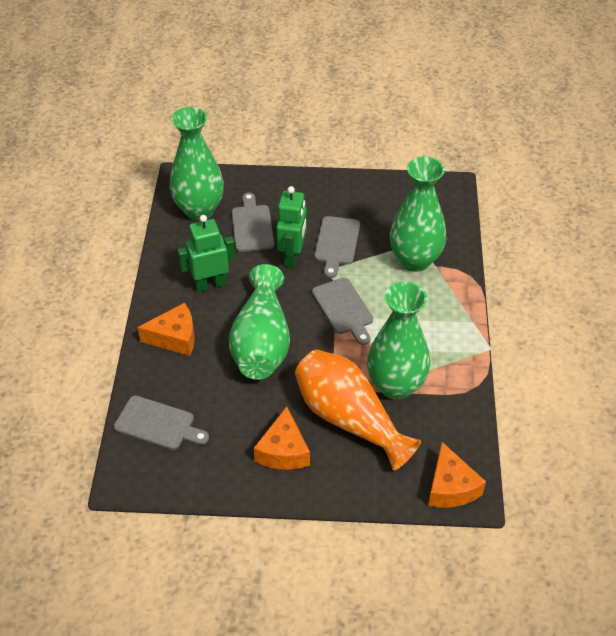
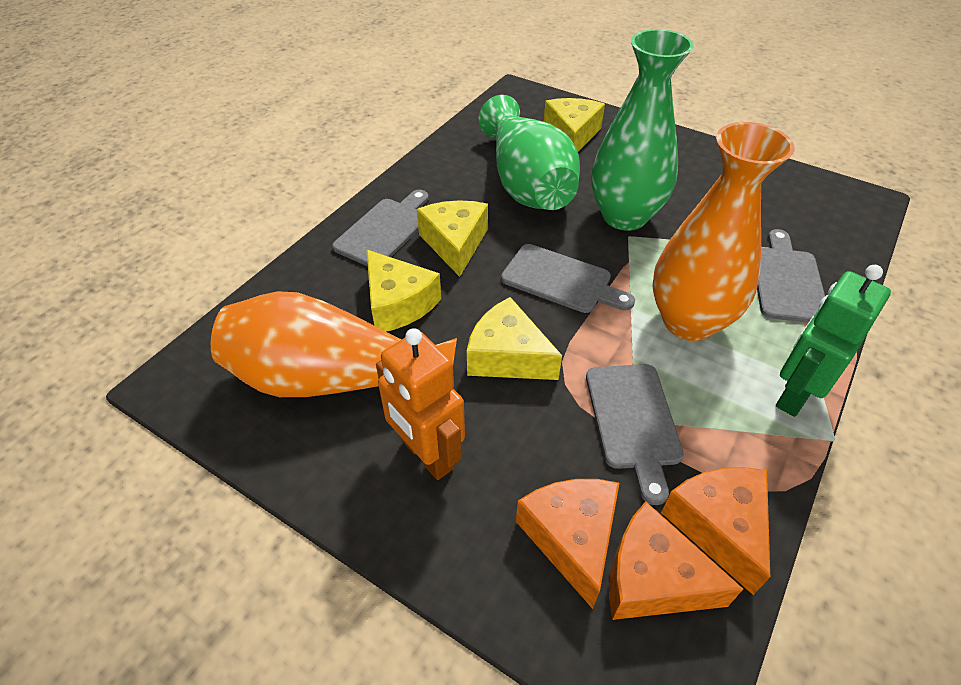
green robot: 2 -> 1
green vase: 4 -> 2
orange robot: 0 -> 1
orange vase: 1 -> 2
yellow cheese: 0 -> 4

